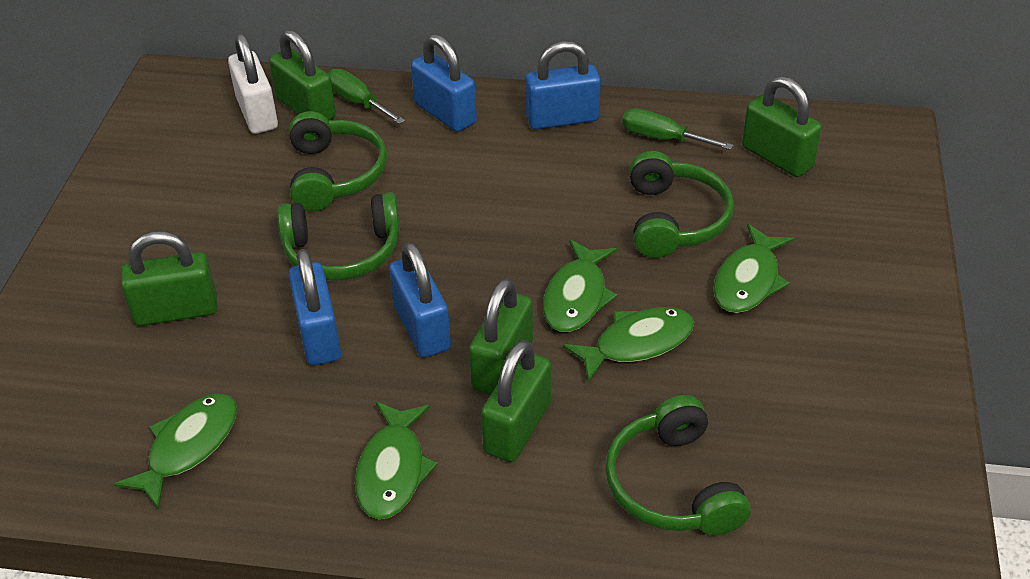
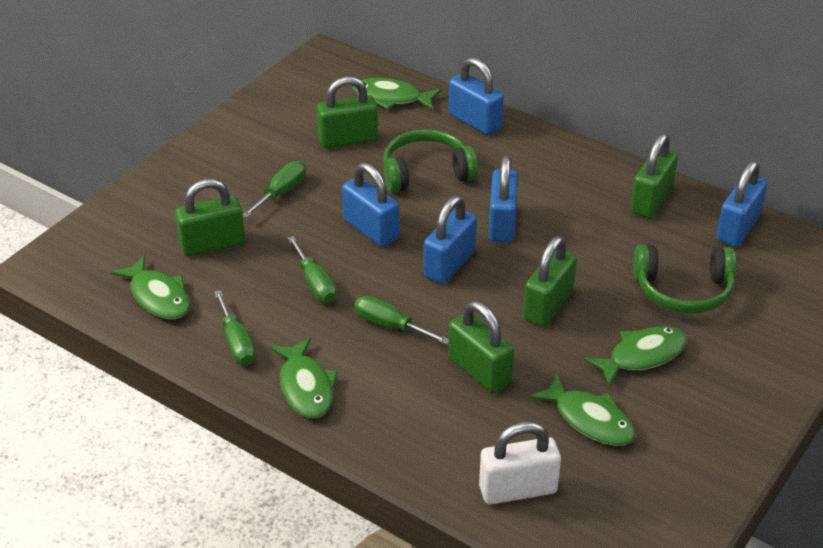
blue padlock: 4 -> 5
green headphones: 4 -> 2
green screwdriver: 2 -> 4

